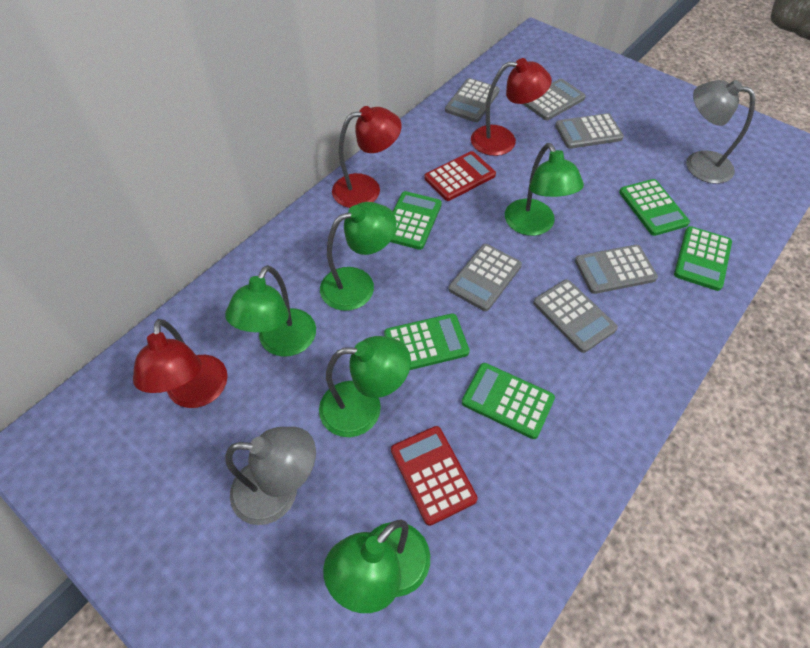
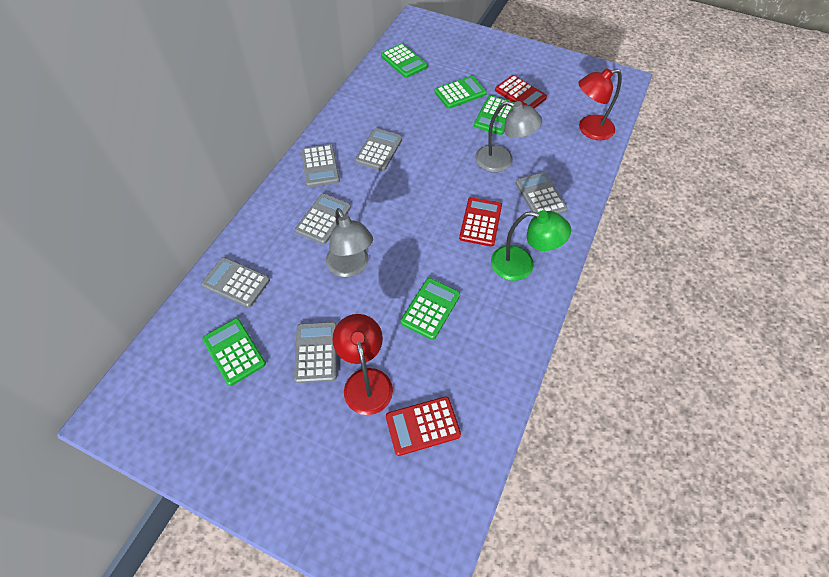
green lamp: 5 -> 1
red calculator: 2 -> 3
red lamp: 3 -> 2

